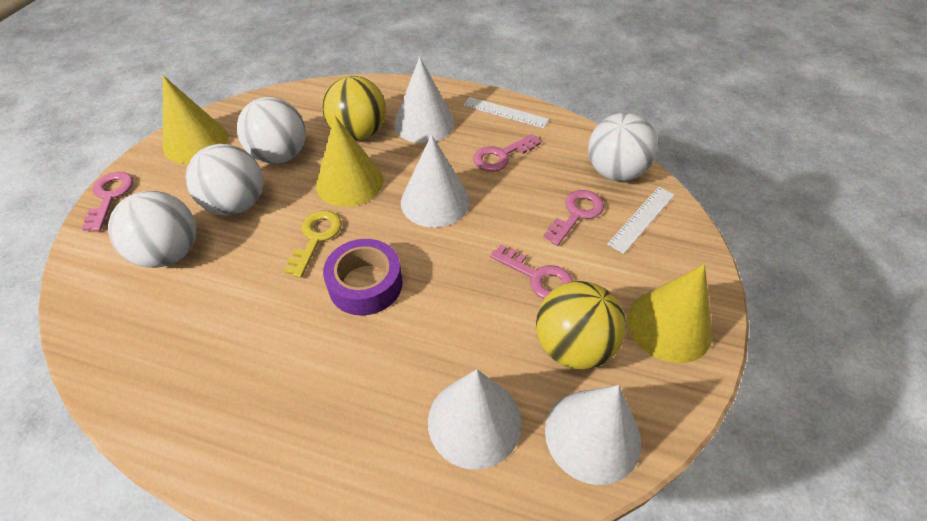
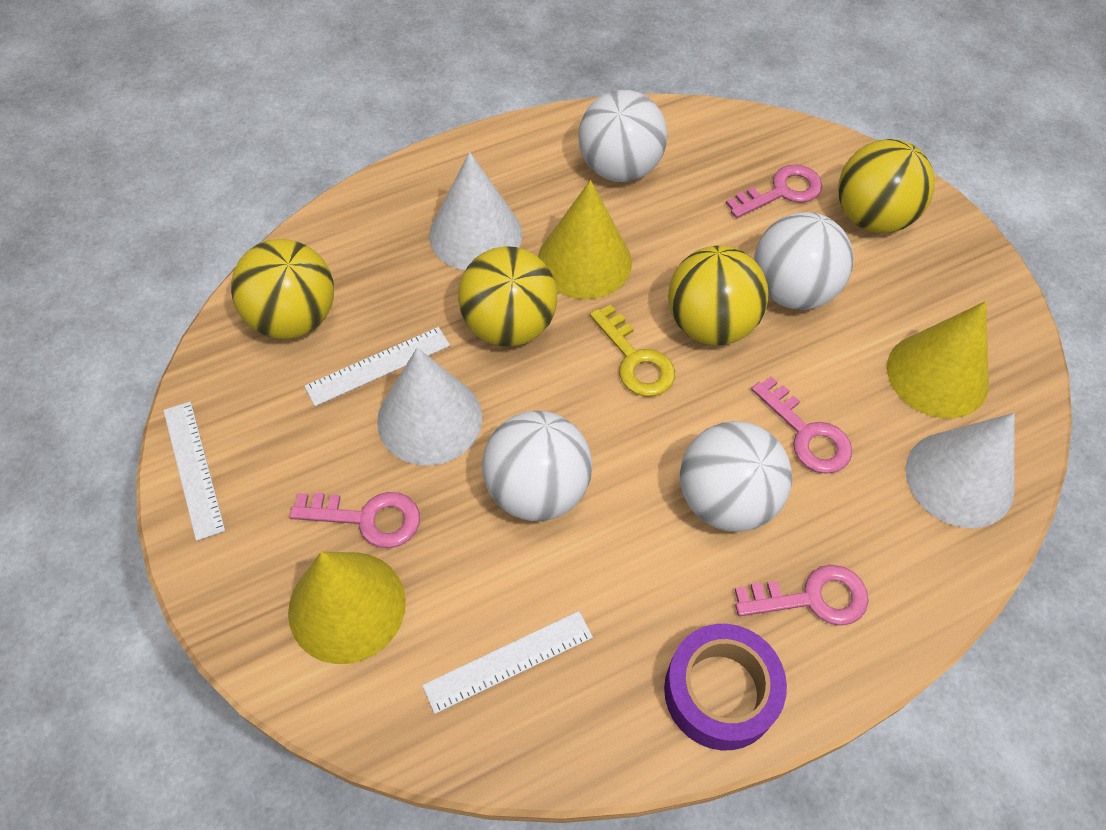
white cone: 4 -> 3
white ruler: 2 -> 3
yellow ball: 2 -> 4

